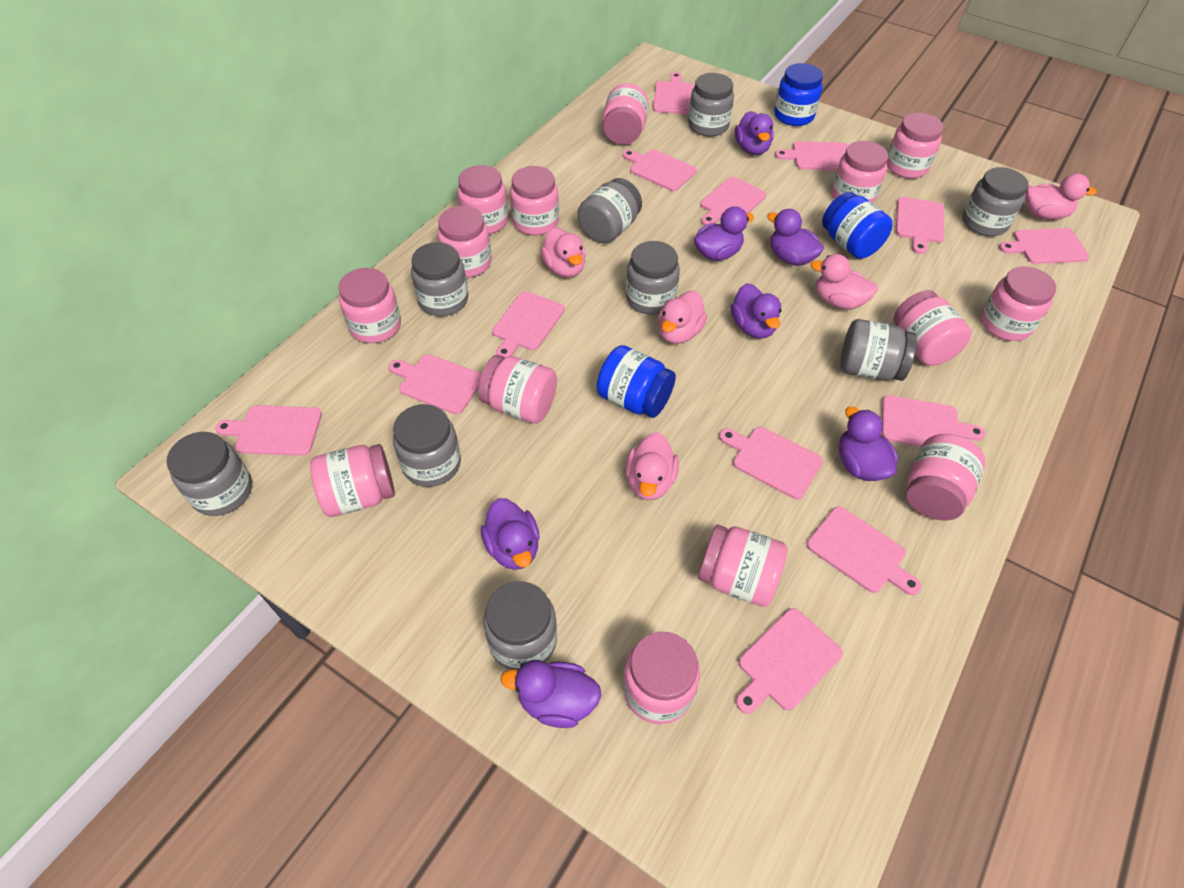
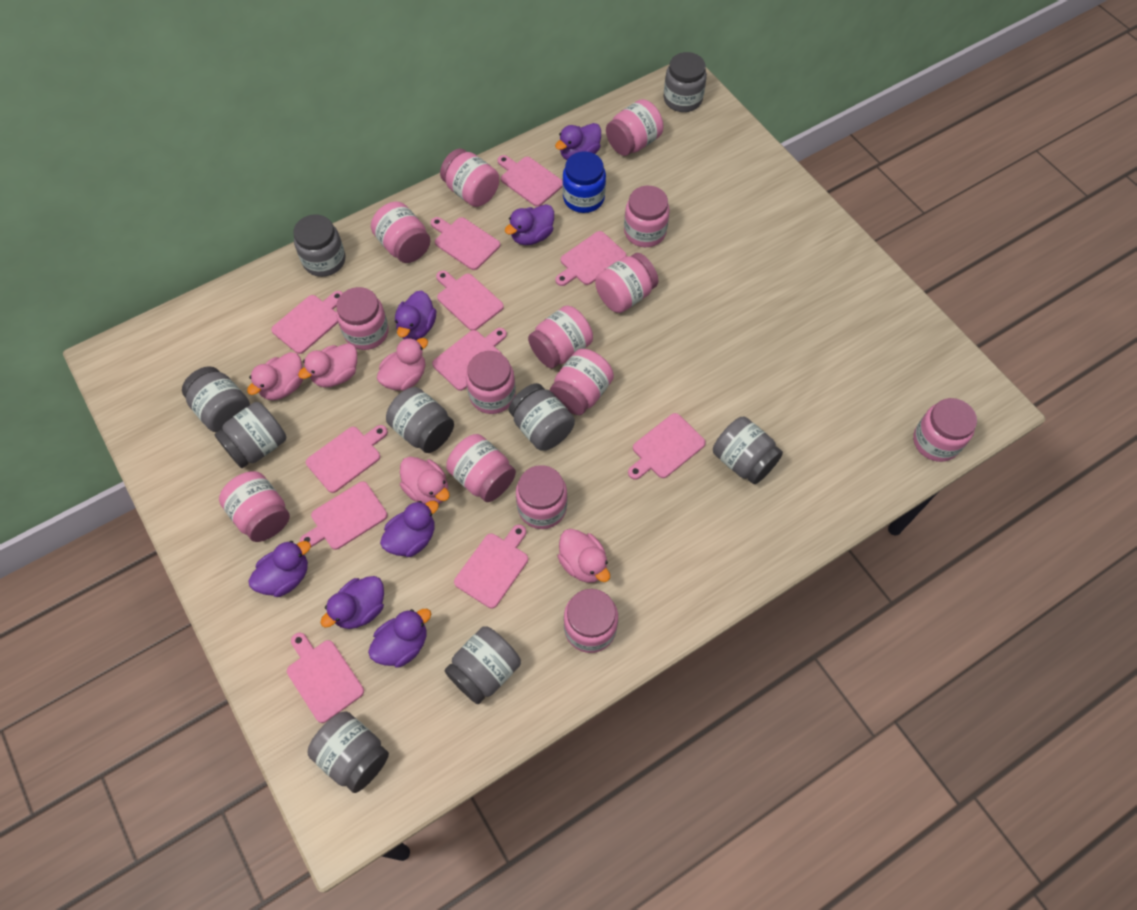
blue jar: 3 -> 1
pink cutting board: 13 -> 11

